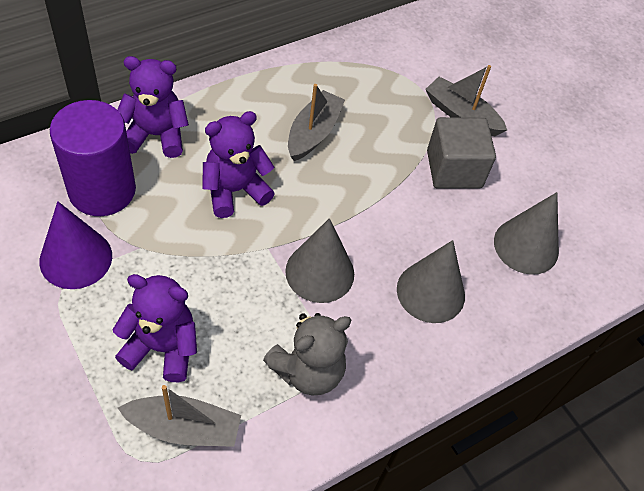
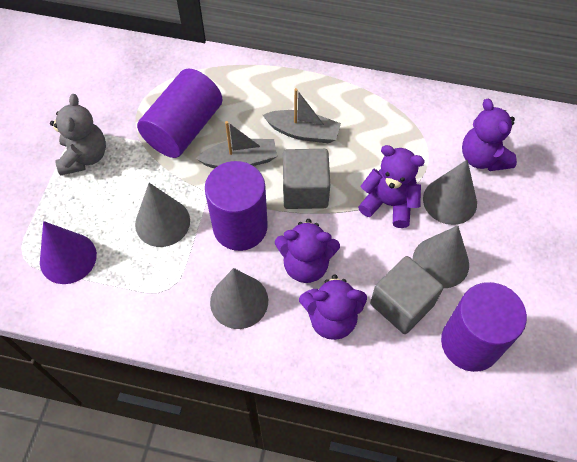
grey boat: 3 -> 2
grey cone: 3 -> 4
grey cube: 1 -> 2
purple cylinder: 1 -> 3
purple teddy bear: 3 -> 4

